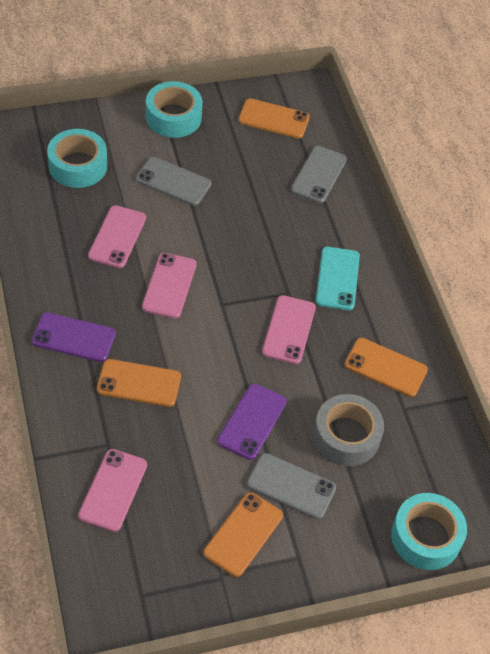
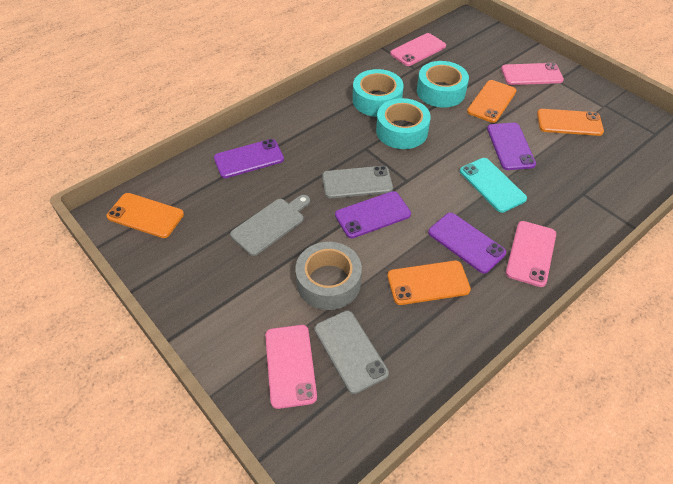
grey cutting board: 0 -> 1
grey phone: 3 -> 2
purple phone: 2 -> 4

